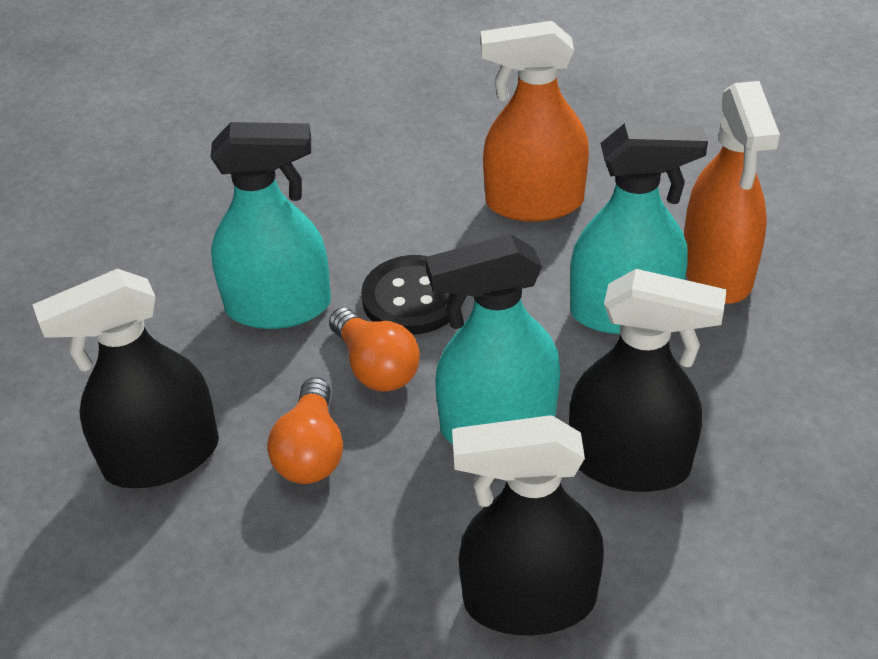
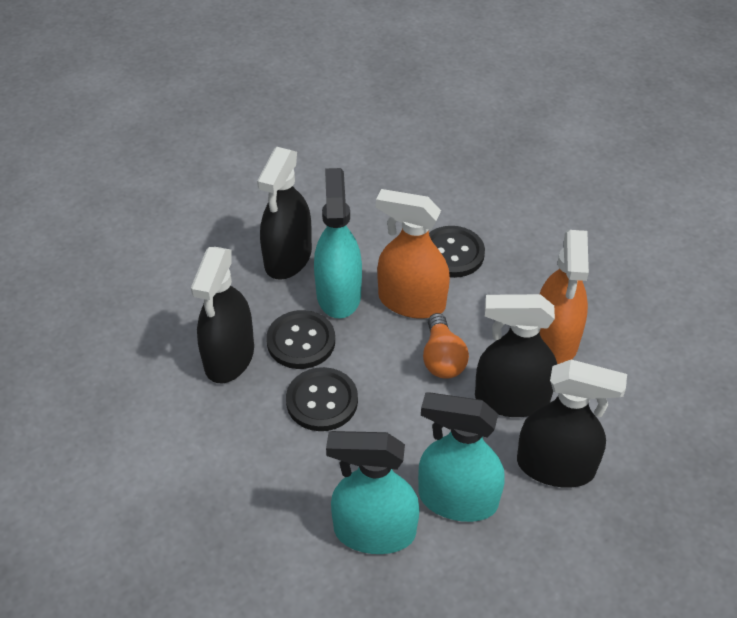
black button: 1 -> 3
black spray bottle: 3 -> 4
orange light bulb: 2 -> 1

